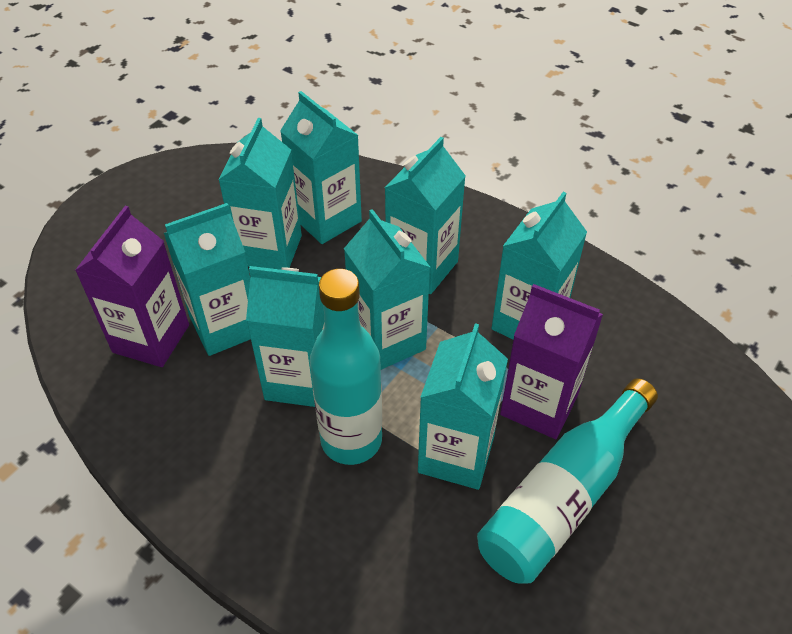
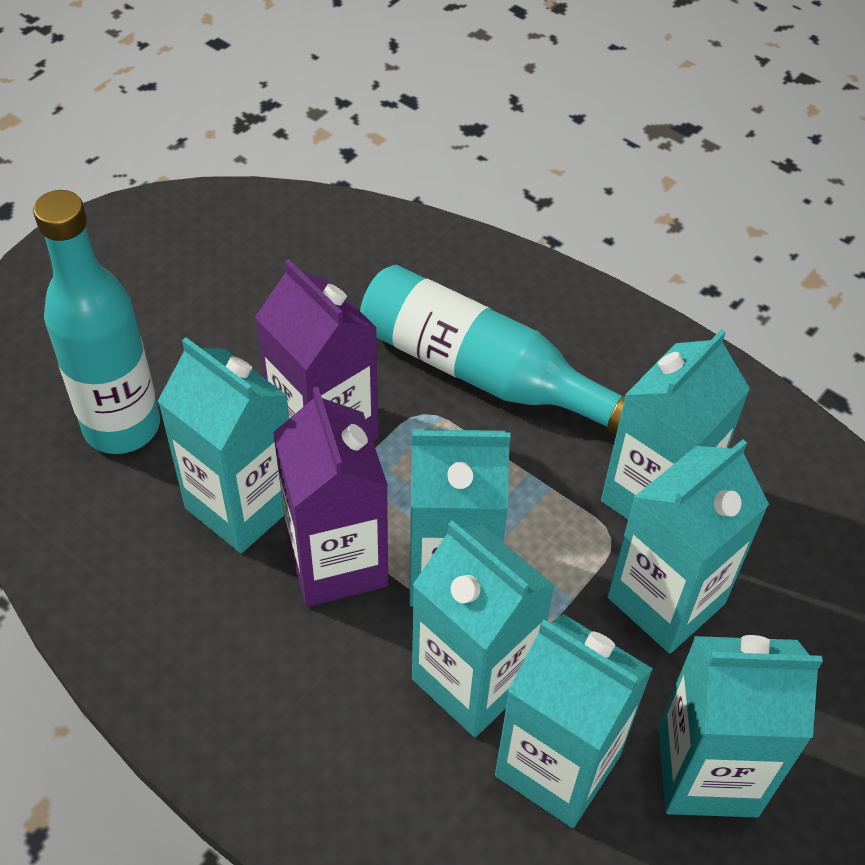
turquoise carton: 8 -> 7

